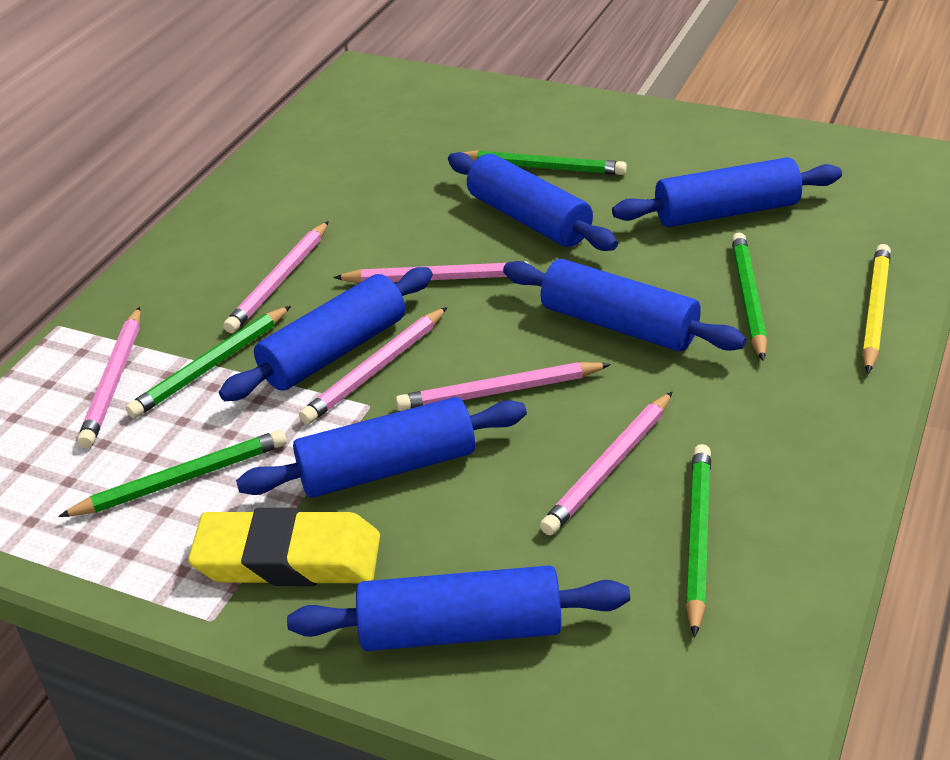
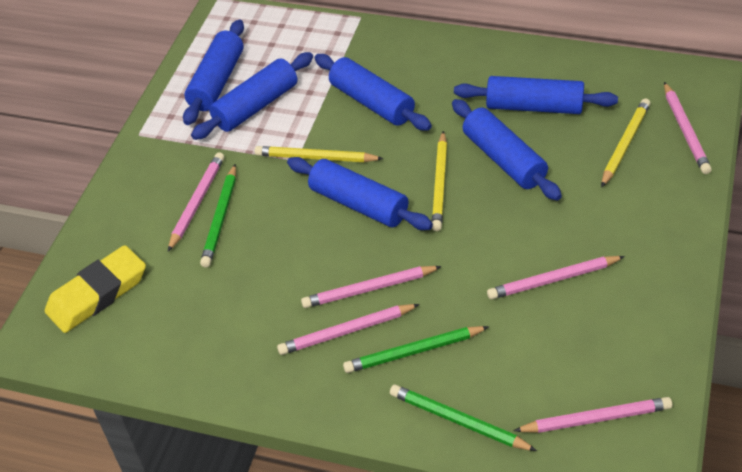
green pencil: 5 -> 3
yellow pencil: 1 -> 3

